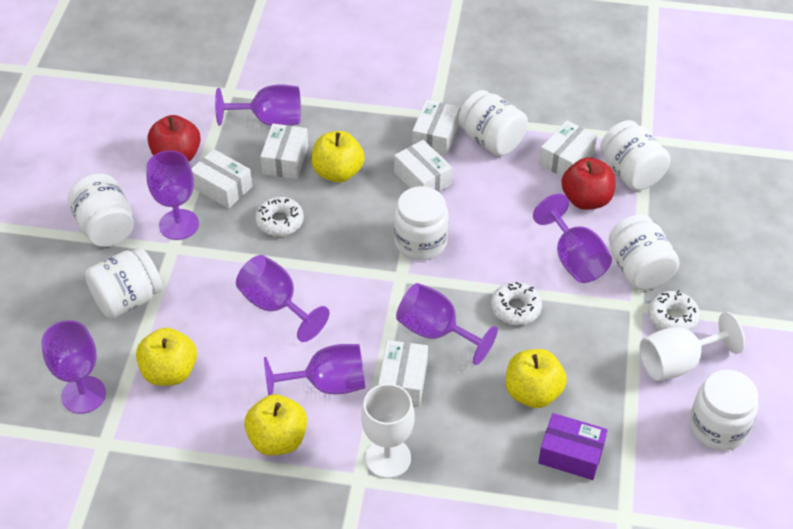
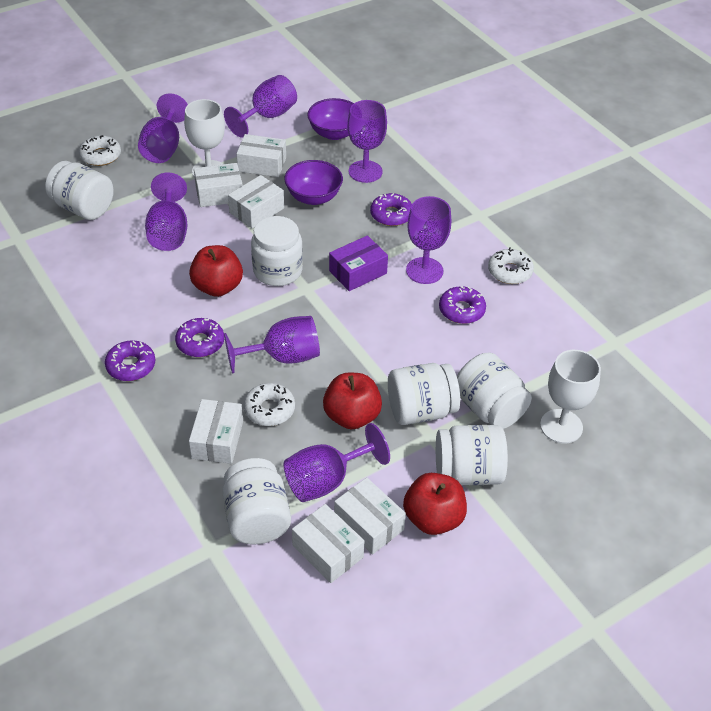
purple bowl: 0 -> 2
purple donut: 0 -> 4
red apple: 2 -> 3
white jar: 7 -> 6
yellow apple: 4 -> 0

